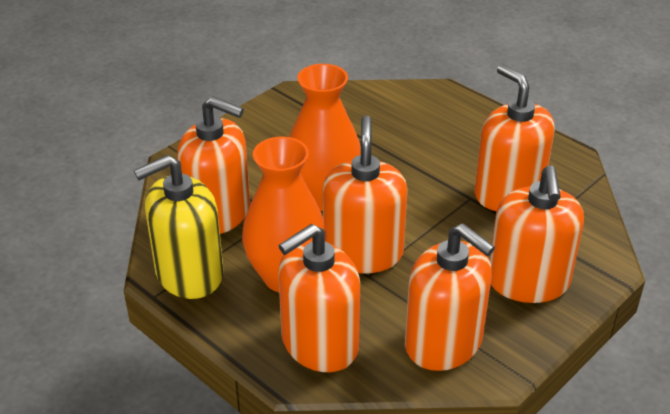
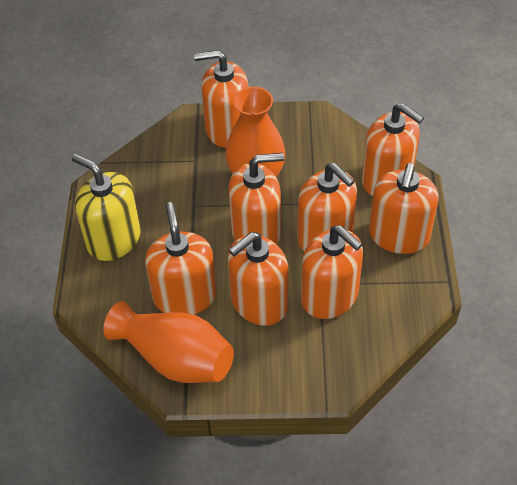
orange soap dispenser: 6 -> 8

